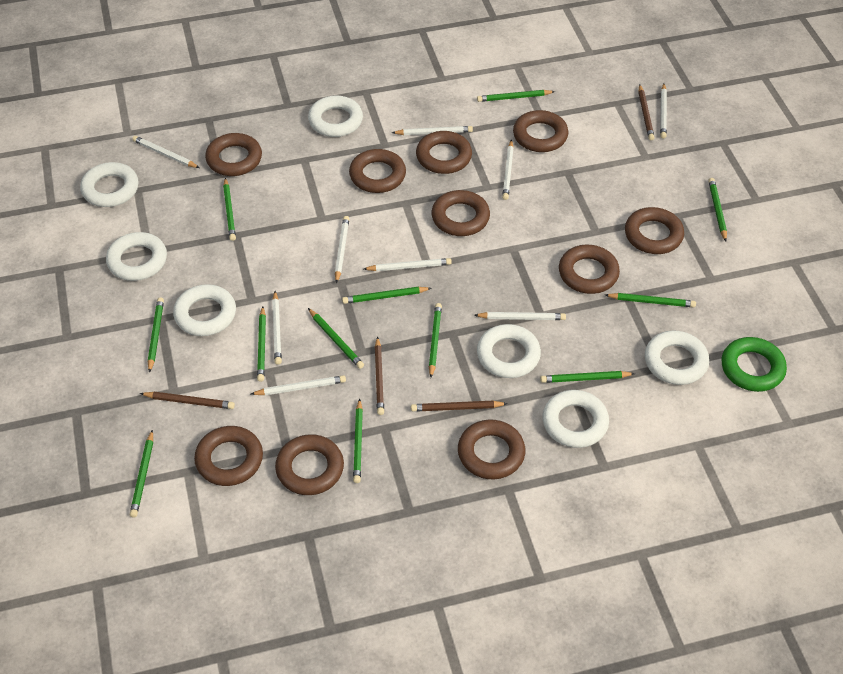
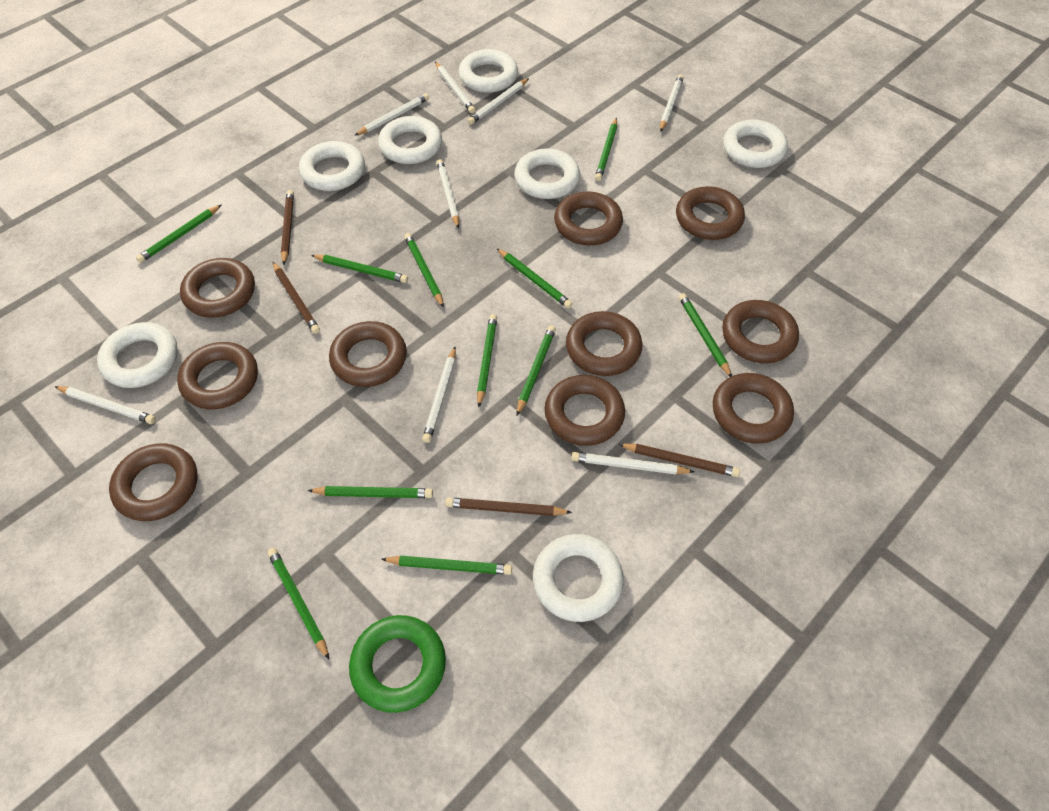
green pencil: 12 -> 11
white pencil: 9 -> 8

